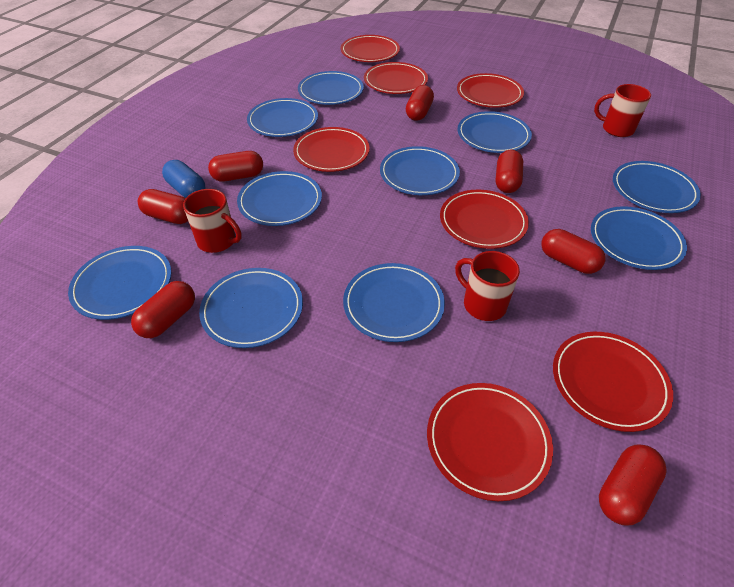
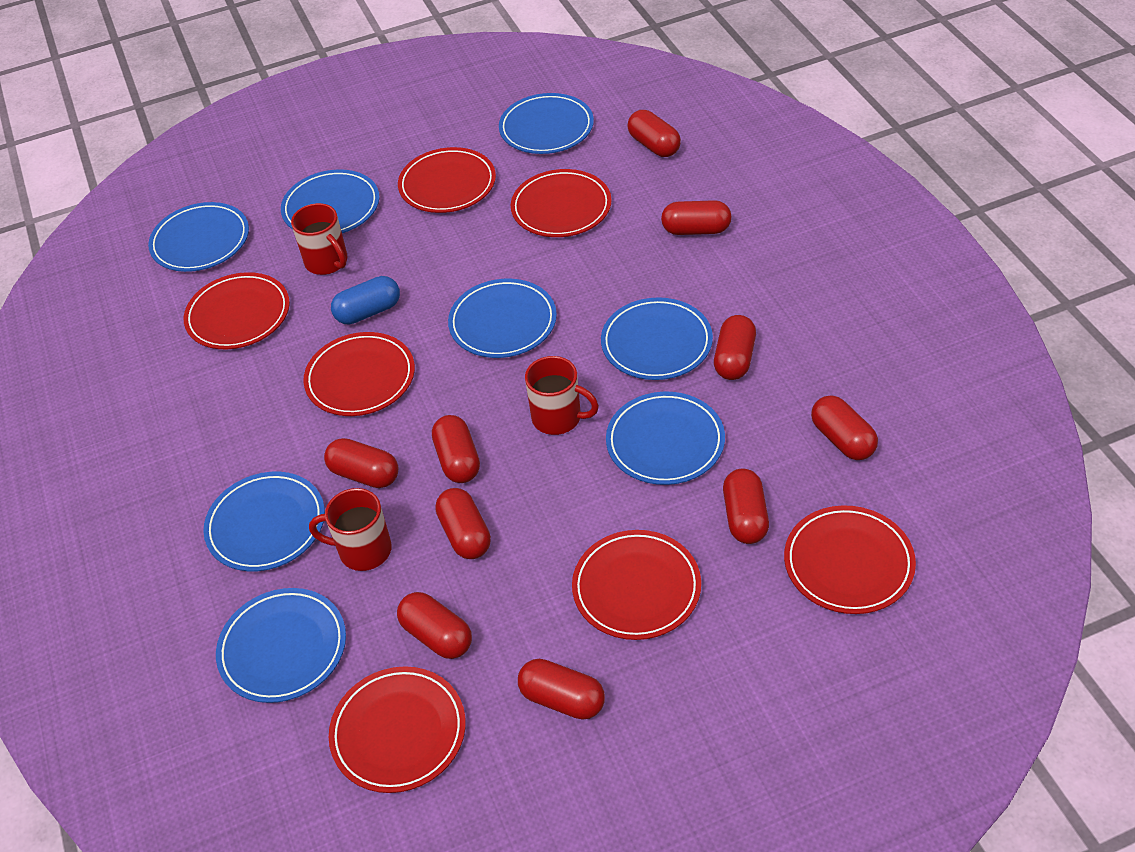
blue plate: 10 -> 8
red capsule: 7 -> 10

